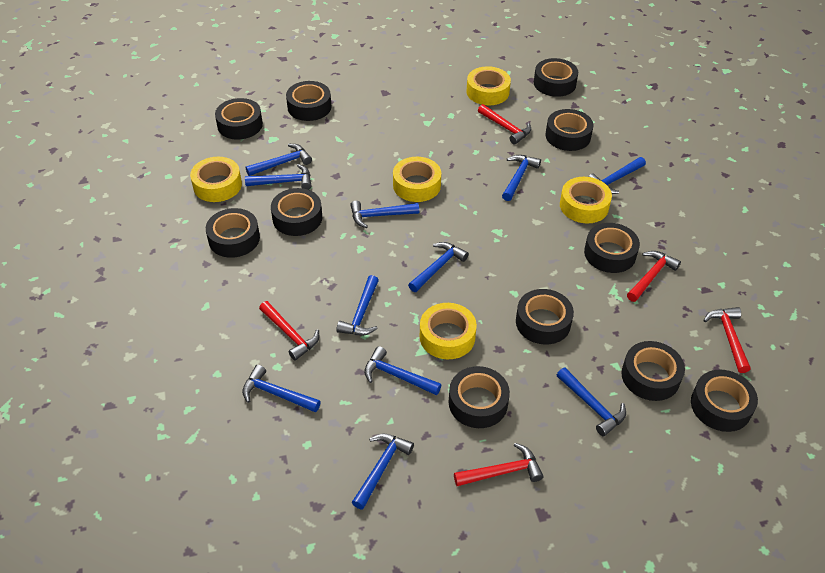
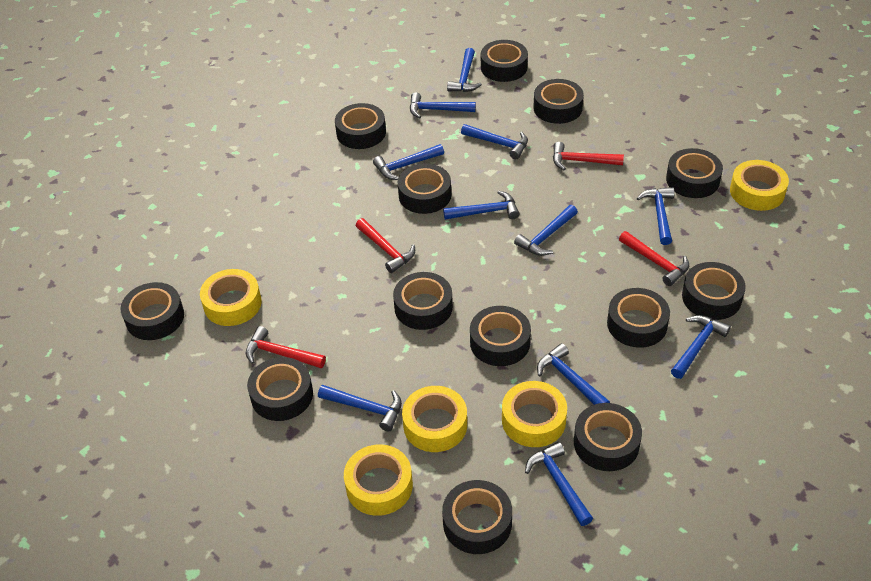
black tape: 11 -> 13
red hammer: 5 -> 4

